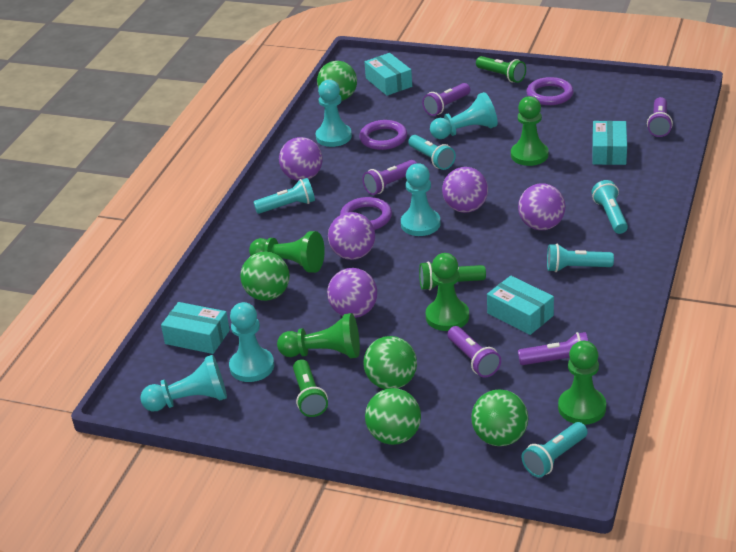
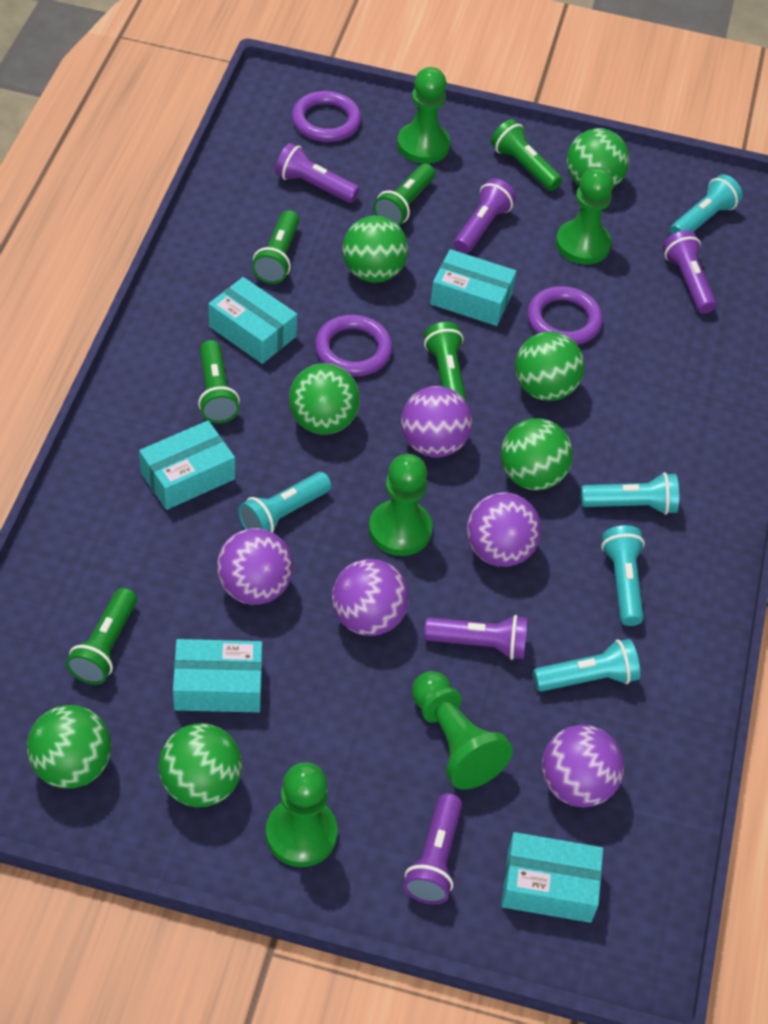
green ball: 5 -> 7
green flashlight: 3 -> 6
turquoise box: 4 -> 5
turquoise pawn: 5 -> 0

